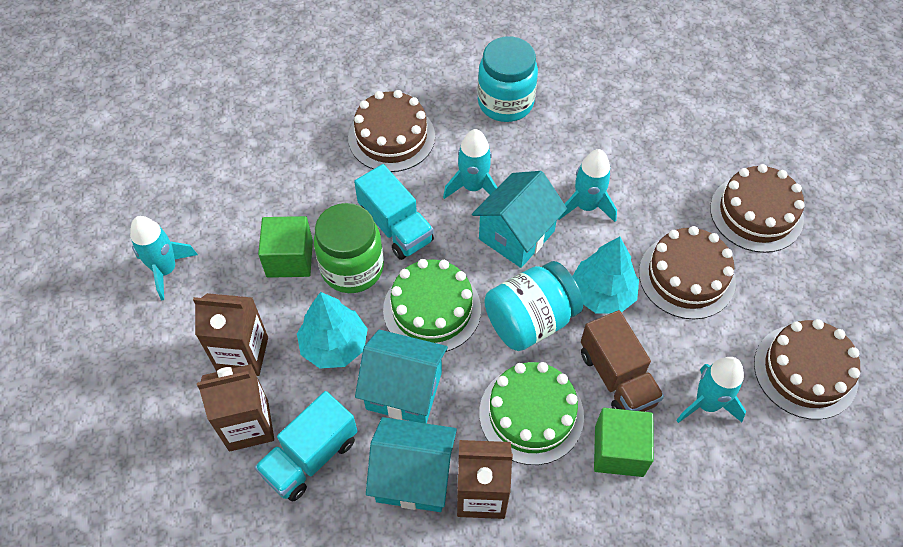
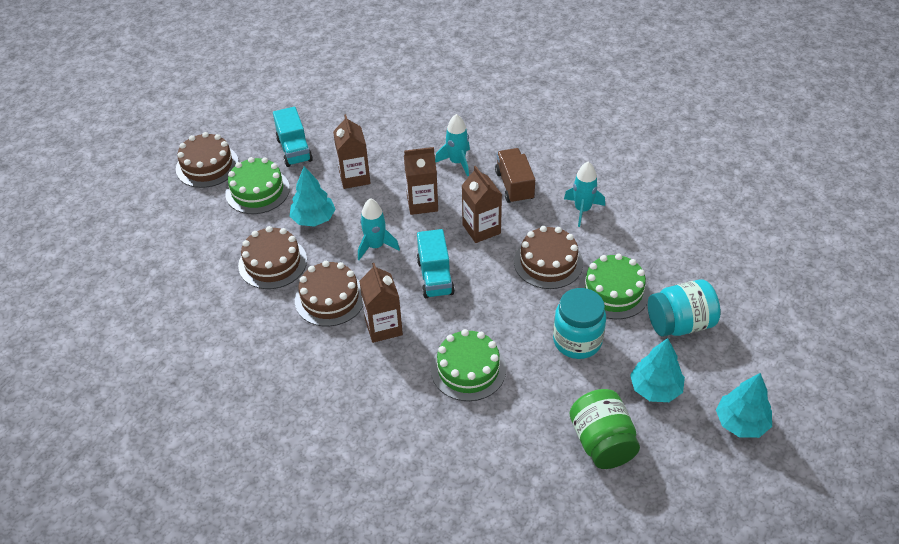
brown carton: 3 -> 4
green cake: 2 -> 3
green cube: 2 -> 0
turquoise house: 3 -> 0
turquoise rocket: 4 -> 3
turquoise tree: 2 -> 3

